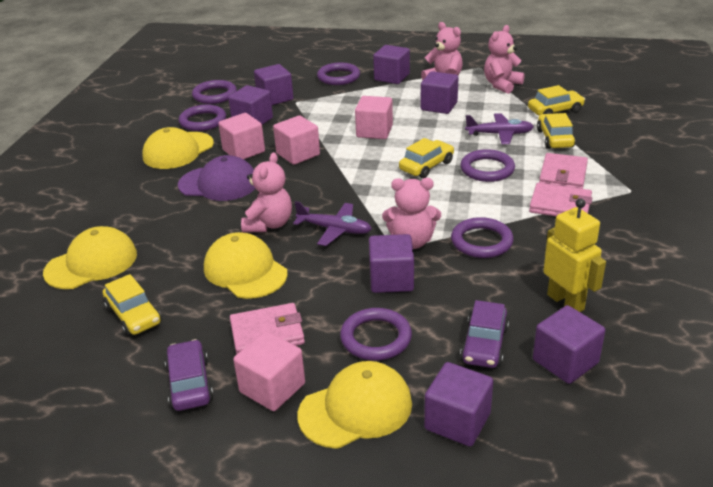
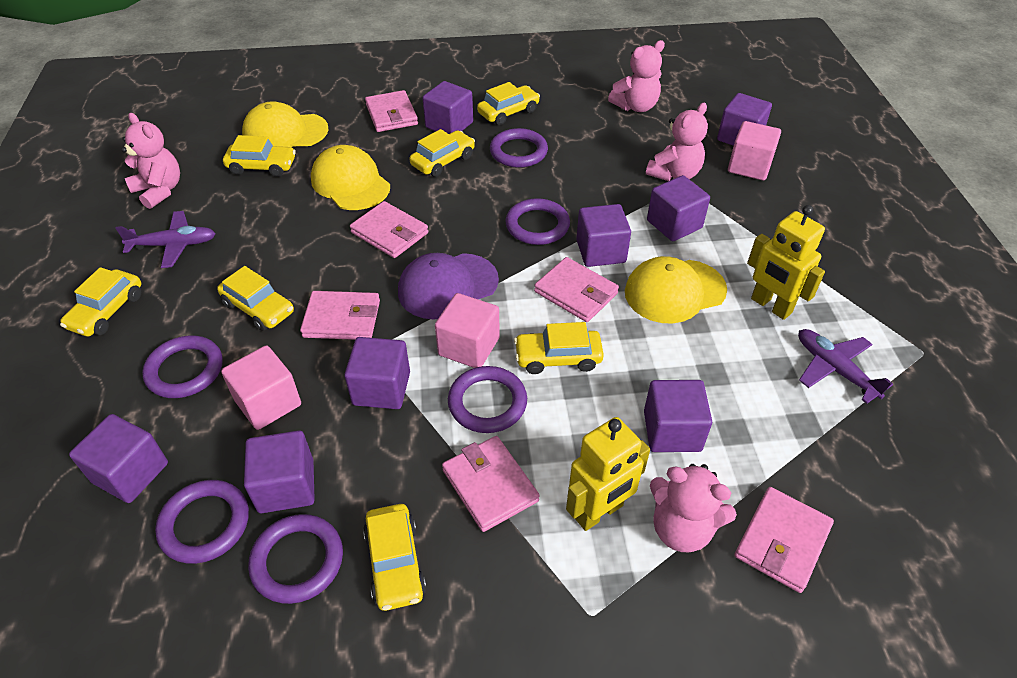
pink cube: 4 -> 3
pink wallet: 3 -> 6
purple car: 2 -> 0
purple cube: 7 -> 8
yellow cap: 4 -> 3
yellow car: 4 -> 7
yellow robot: 1 -> 2

